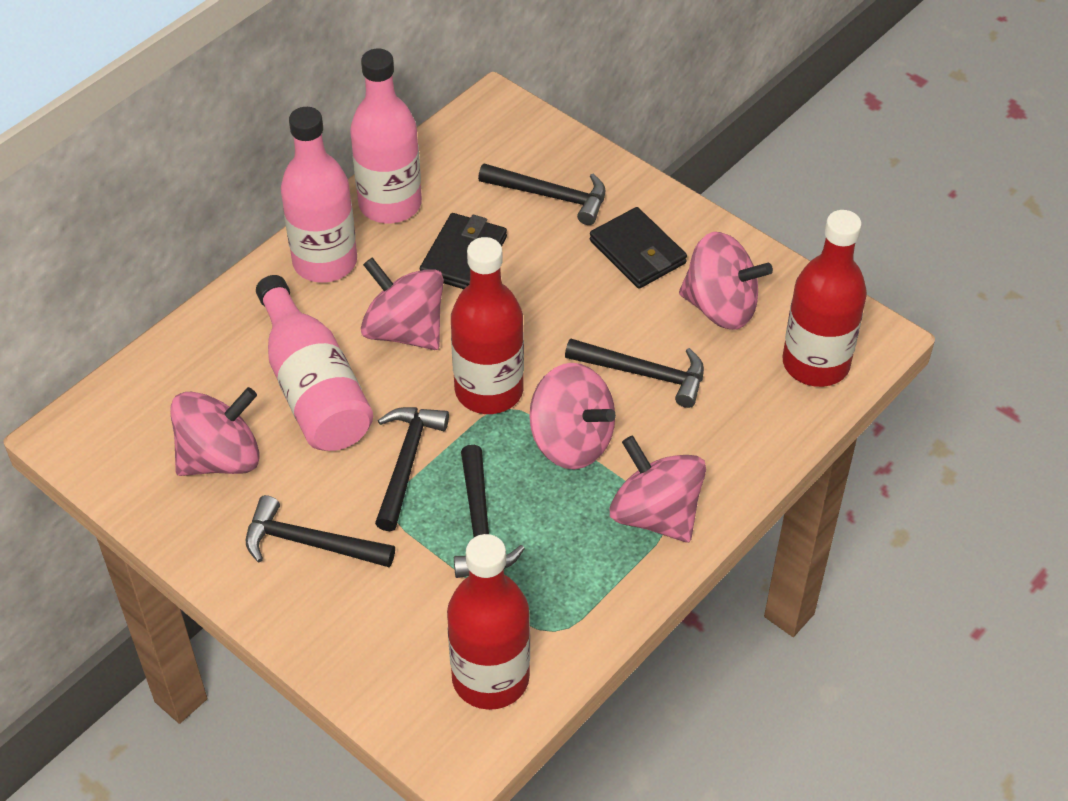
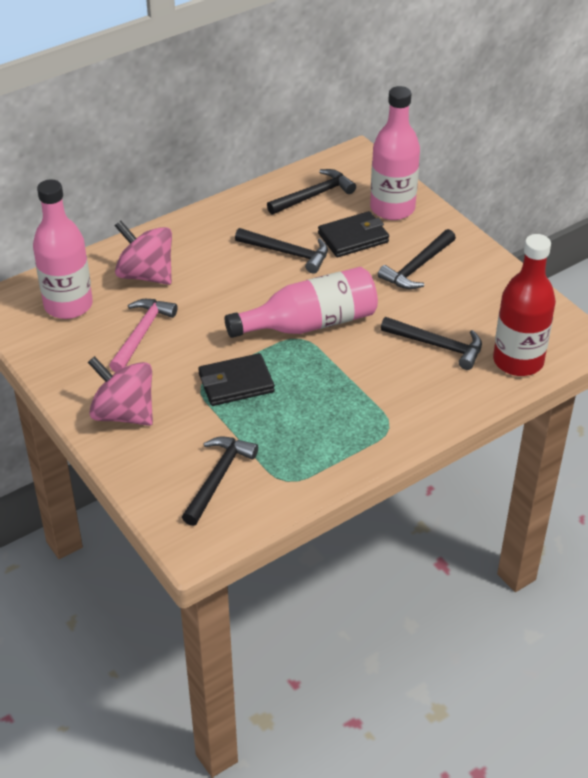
pink hammer: 0 -> 1
pink spinning top: 5 -> 2
red bottle: 3 -> 1

